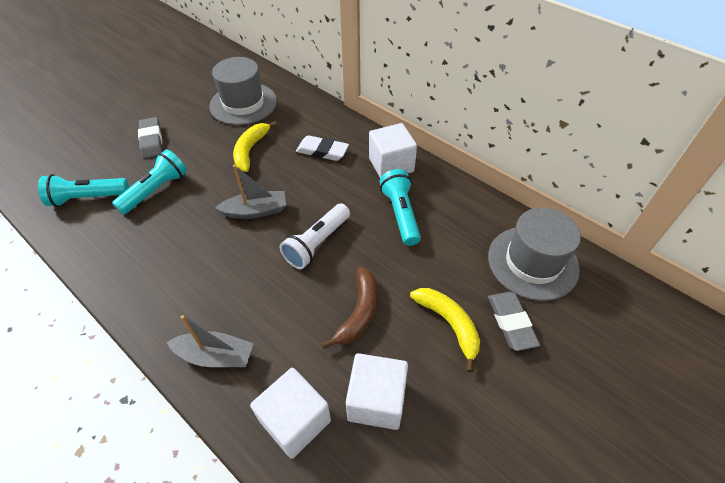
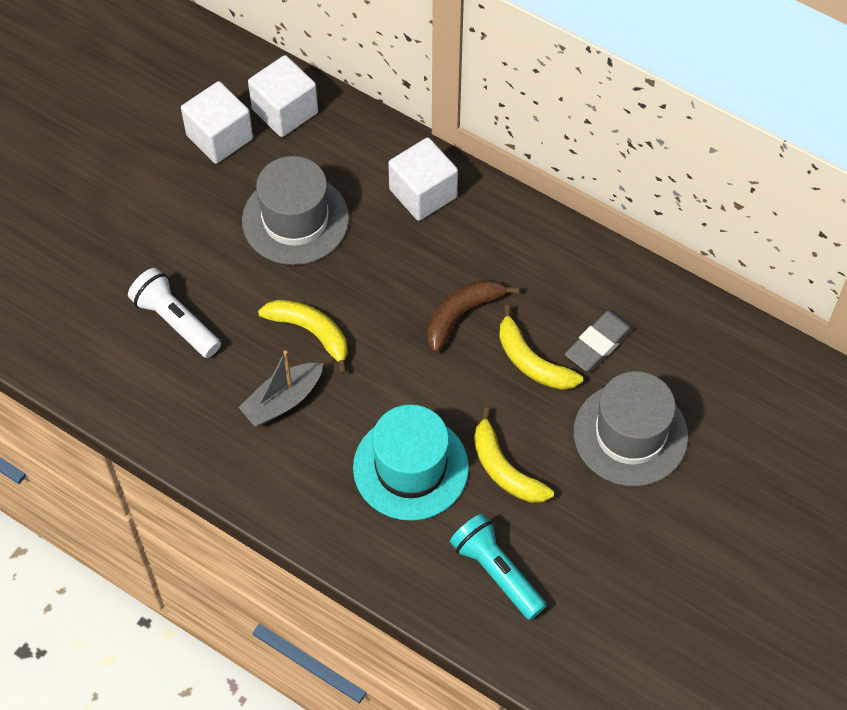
grey boat: 2 -> 1
grey eraser: 2 -> 1
turquoise flashlight: 3 -> 1
turquoise hat: 0 -> 1
white eraser: 1 -> 0
yellow banana: 2 -> 3

